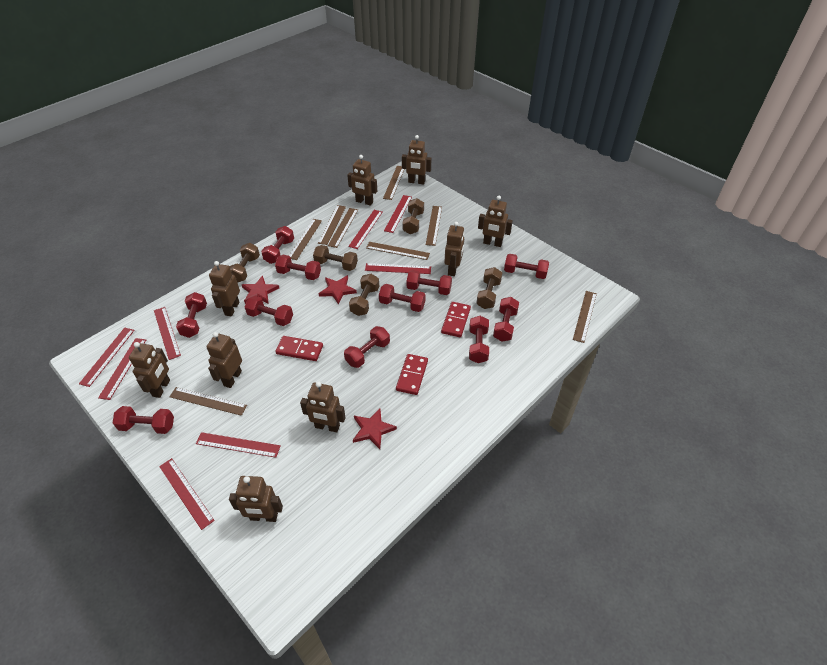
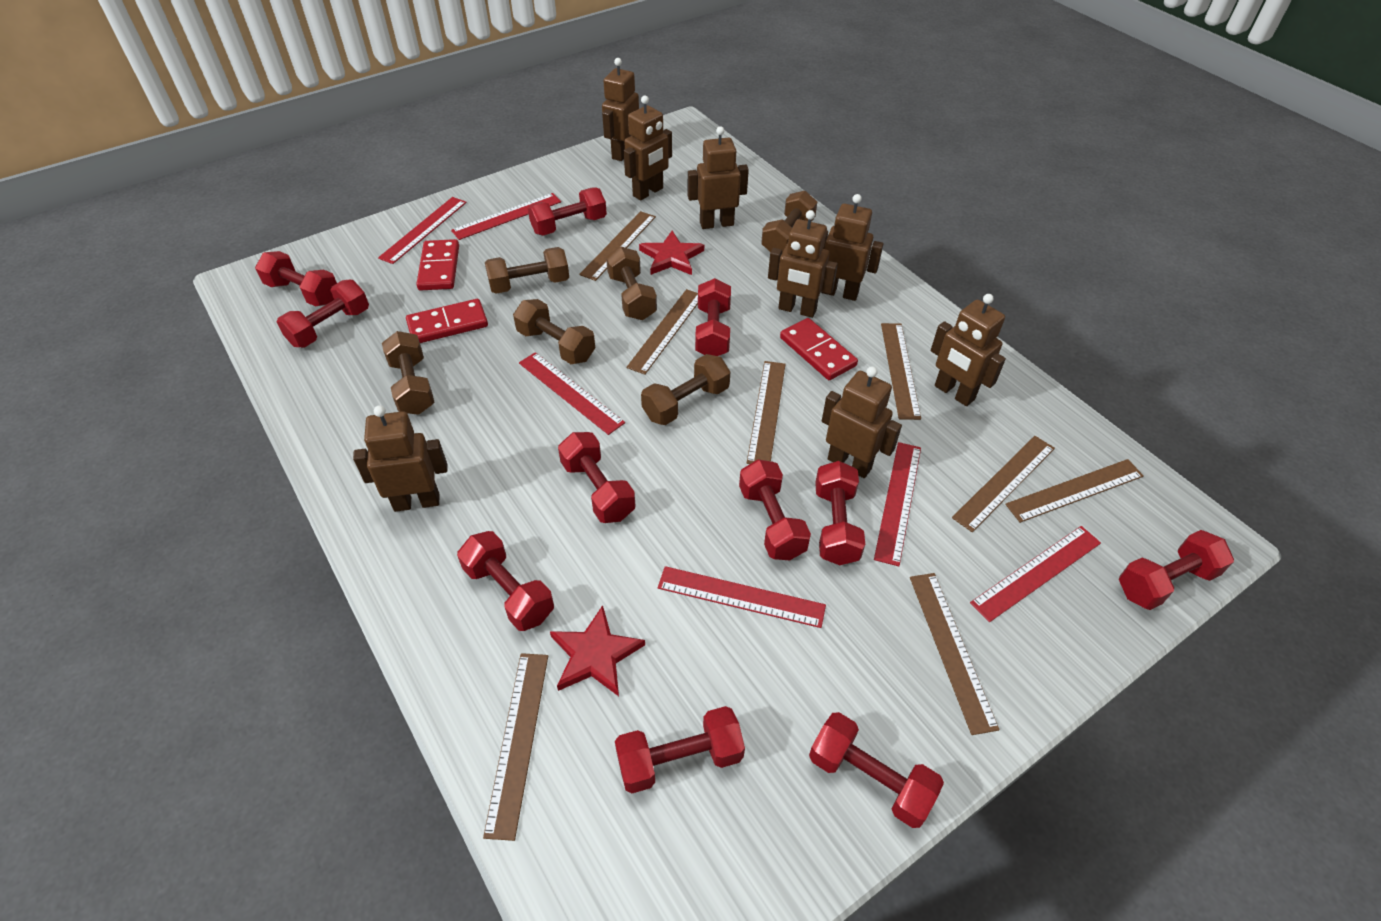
brown dumbbell: 5 -> 6
brown robot: 9 -> 8
red ruler: 8 -> 6
red star: 3 -> 2

